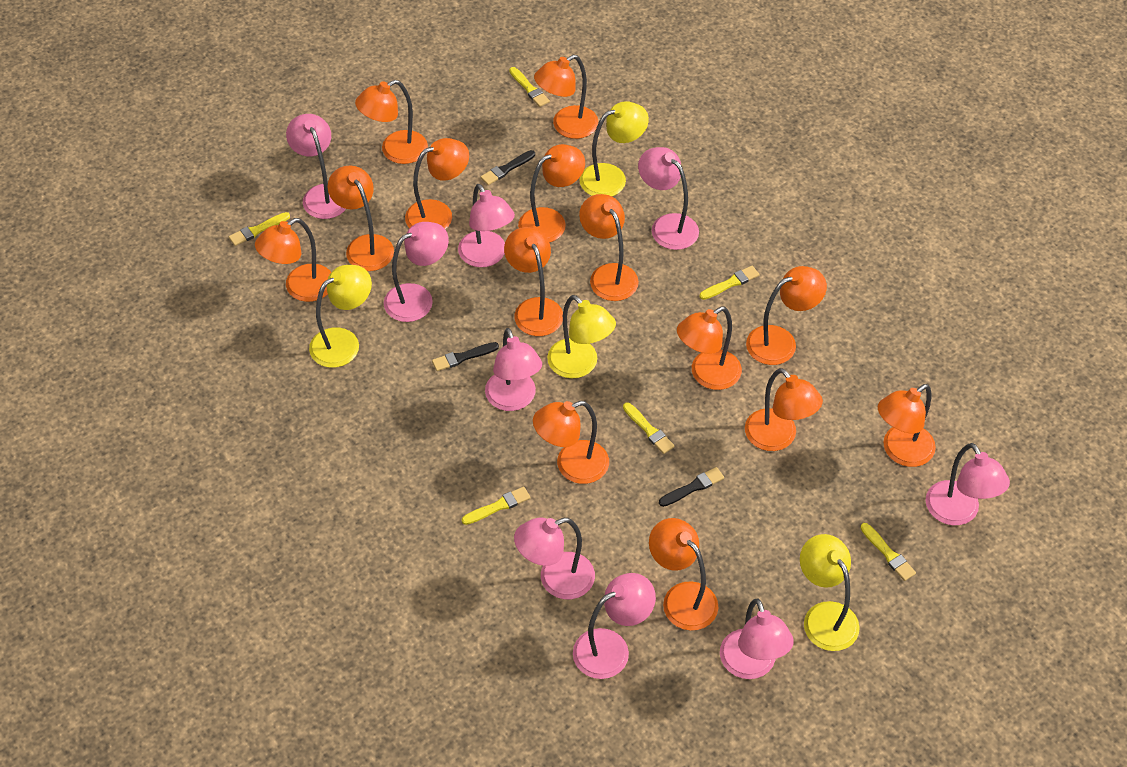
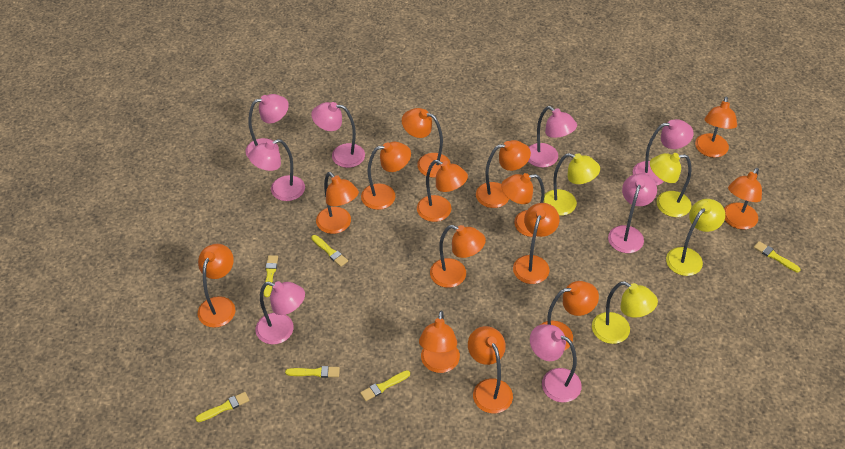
black brush: 3 -> 0
pink lamp: 9 -> 8

